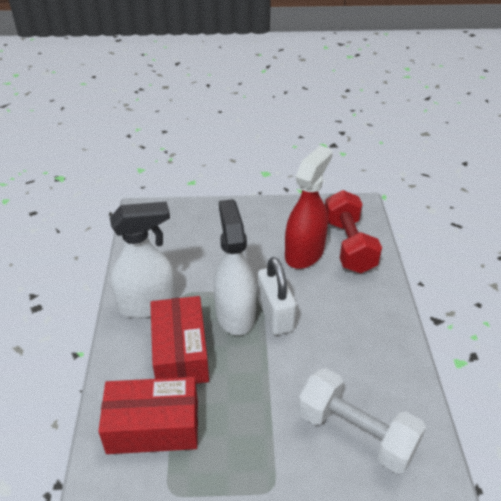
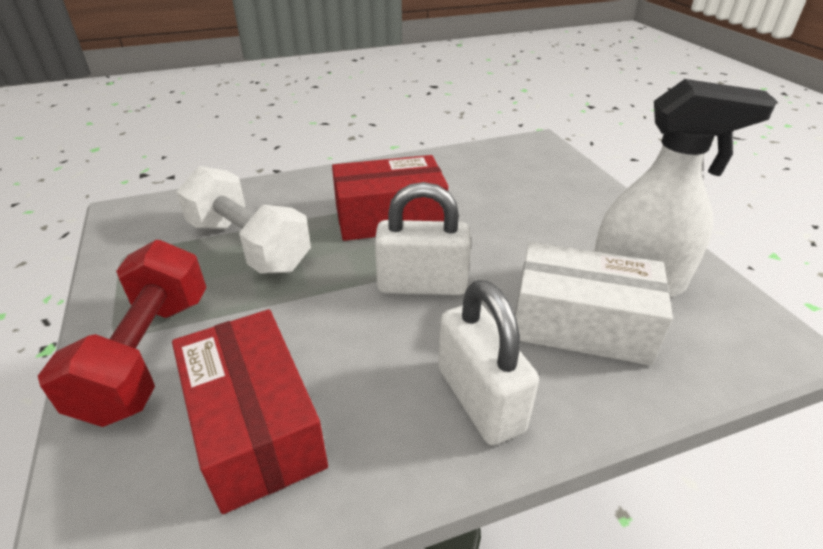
red spray bottle: 1 -> 0
white box: 0 -> 1
white padlock: 1 -> 2
white spray bottle: 2 -> 1

